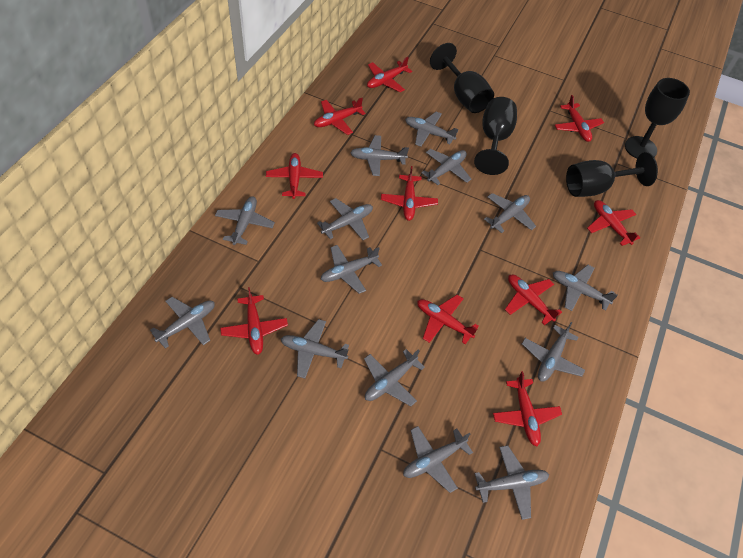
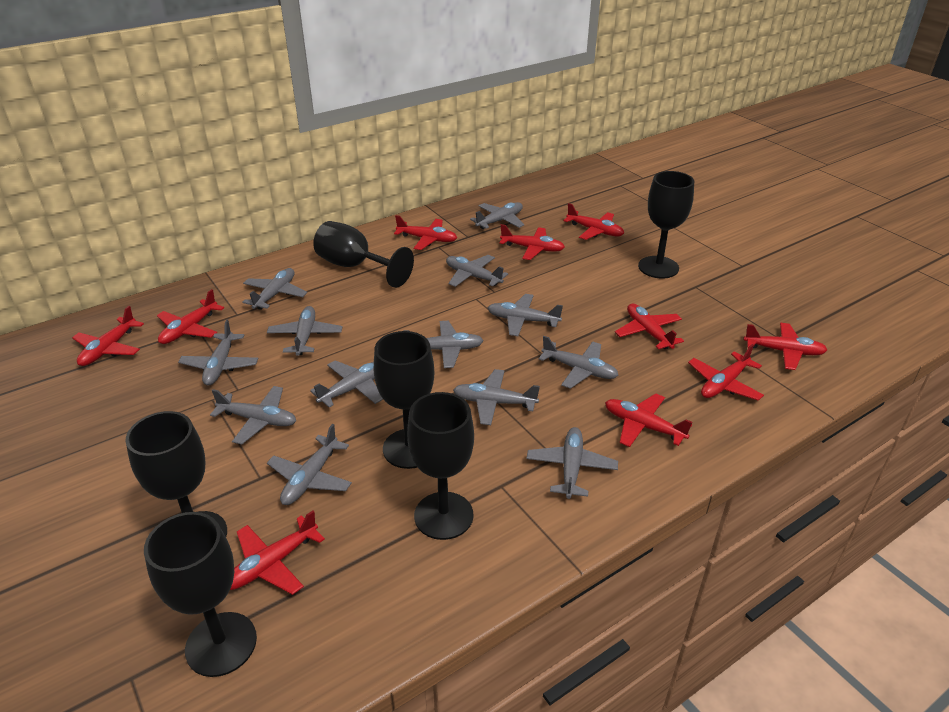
black goblet: 4 -> 6
grey plane: 14 -> 13

